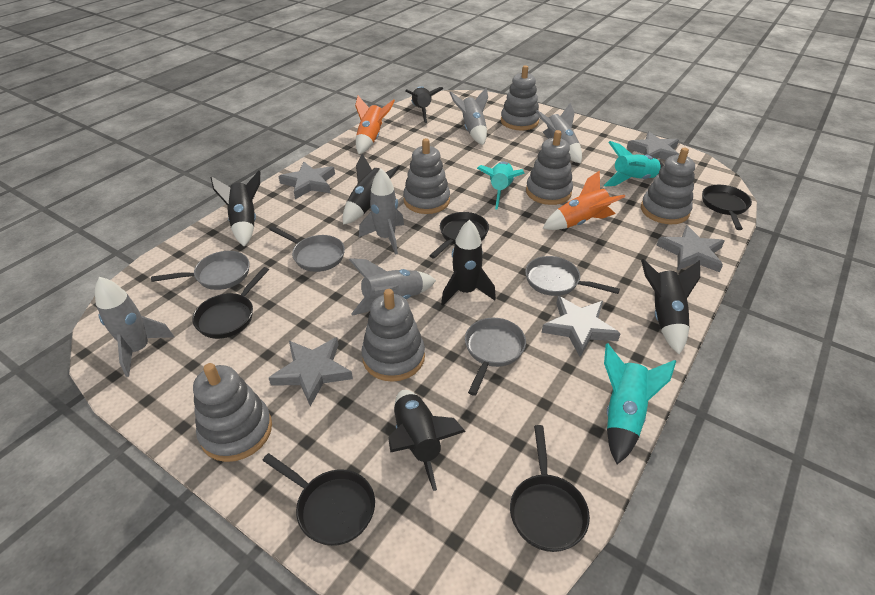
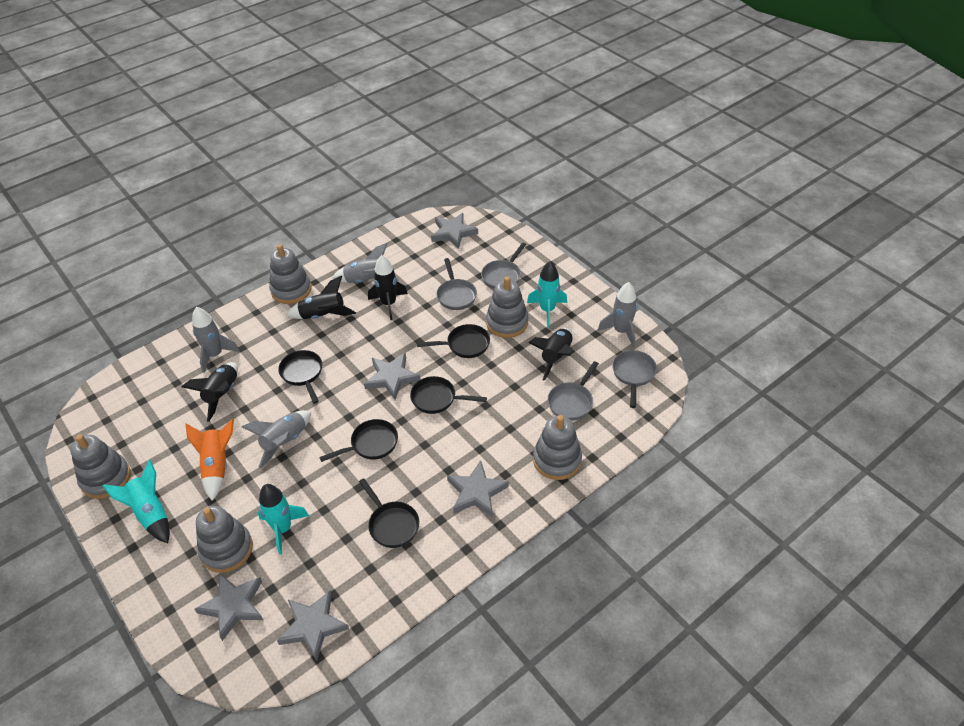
black rocket: 6 -> 4
grey rocket: 5 -> 4
grey stacking toy: 6 -> 5
orange rocket: 2 -> 1

